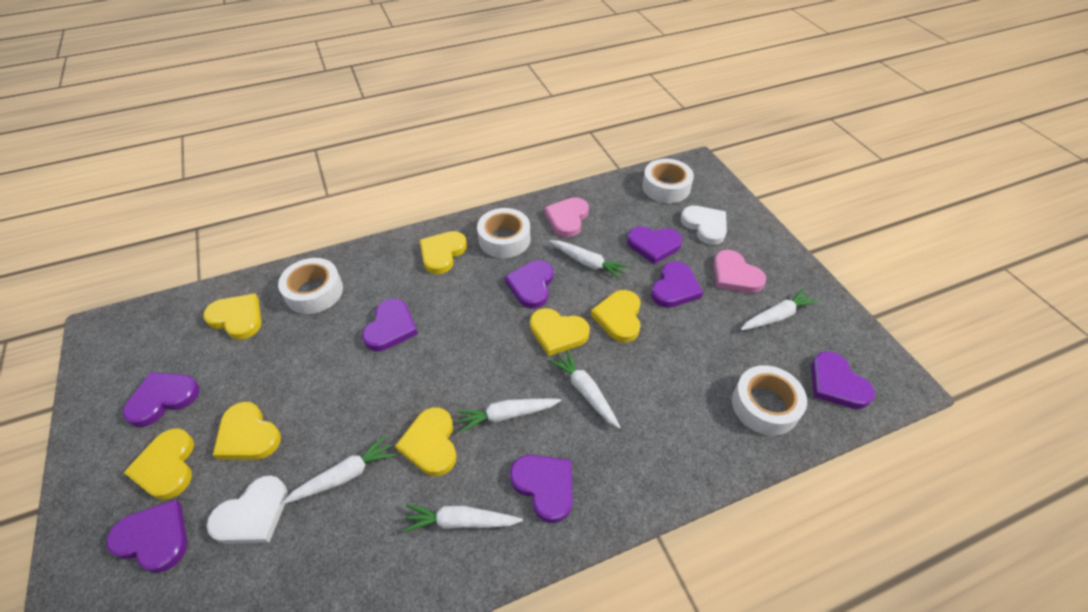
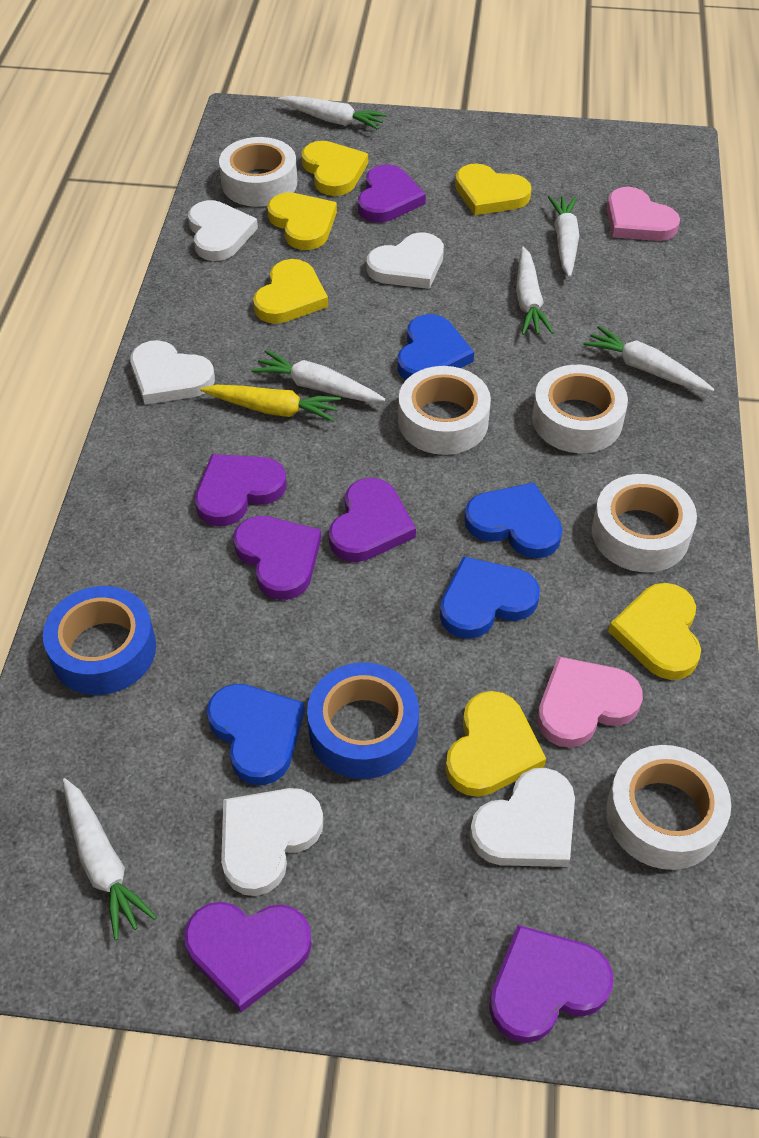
blue heart: 0 -> 4
blue tape: 0 -> 2
purple heart: 8 -> 6
white heart: 2 -> 5
white tape: 4 -> 5
yellow carrot: 0 -> 1
yellow heart: 7 -> 6

